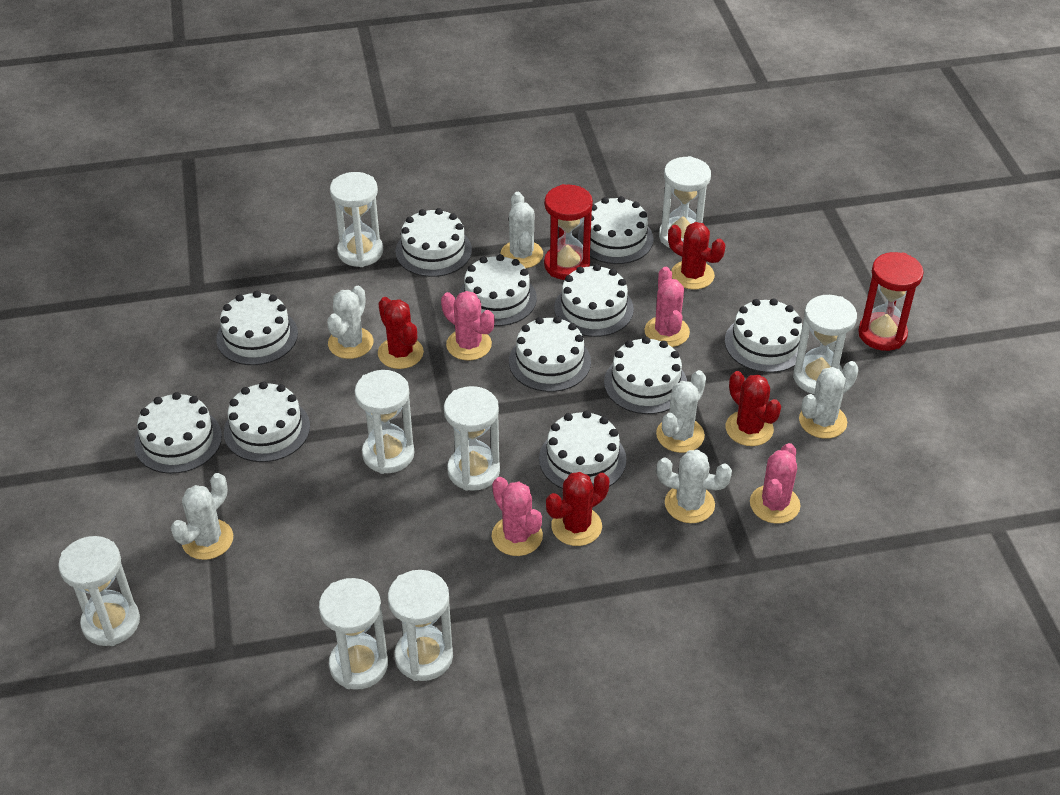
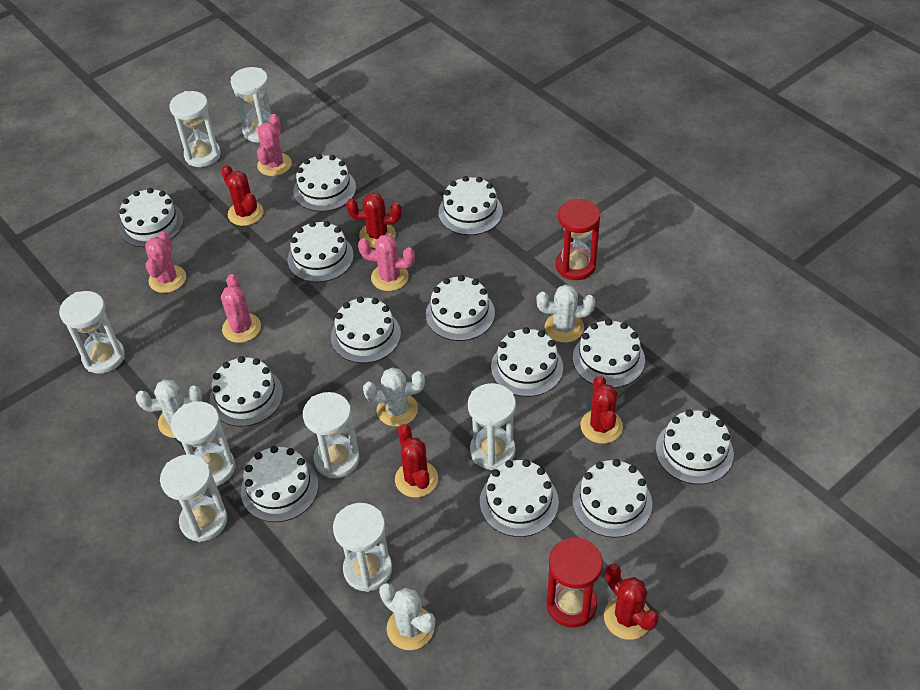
red cactus: 4 -> 5
white cactus: 6 -> 4
white cake: 11 -> 13

